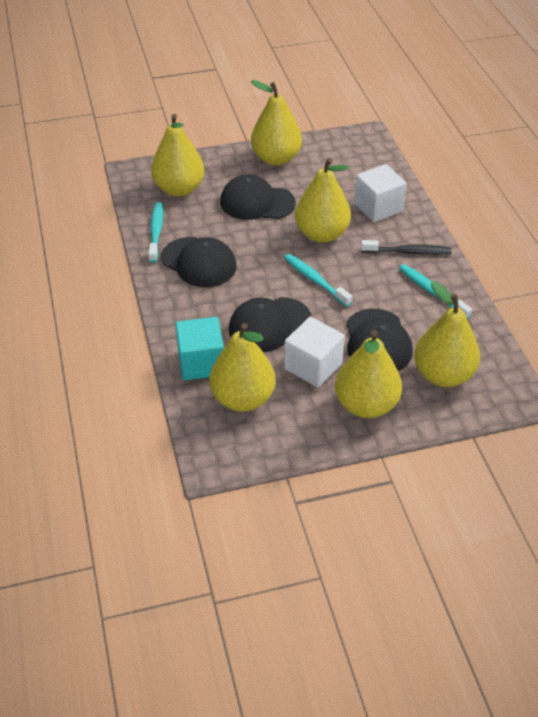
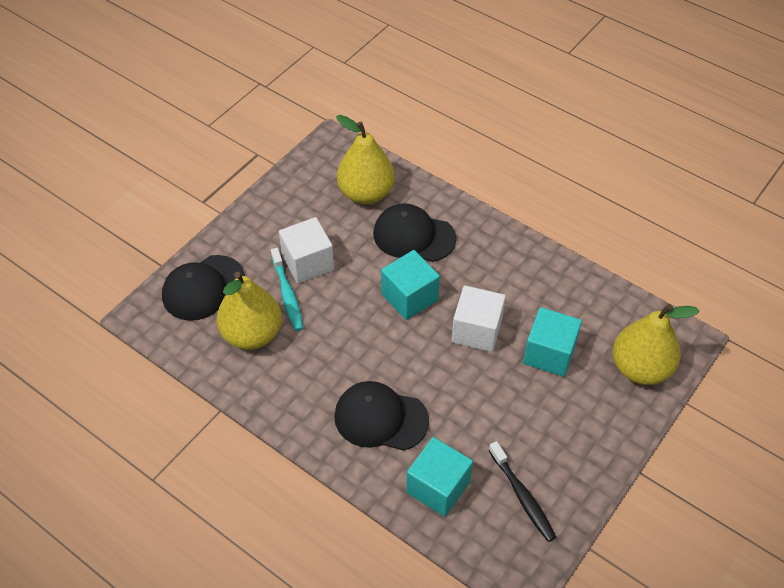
black cap: 4 -> 3
turquoise cube: 1 -> 3
turquoise toothbrush: 3 -> 1
yellow pear: 6 -> 3

